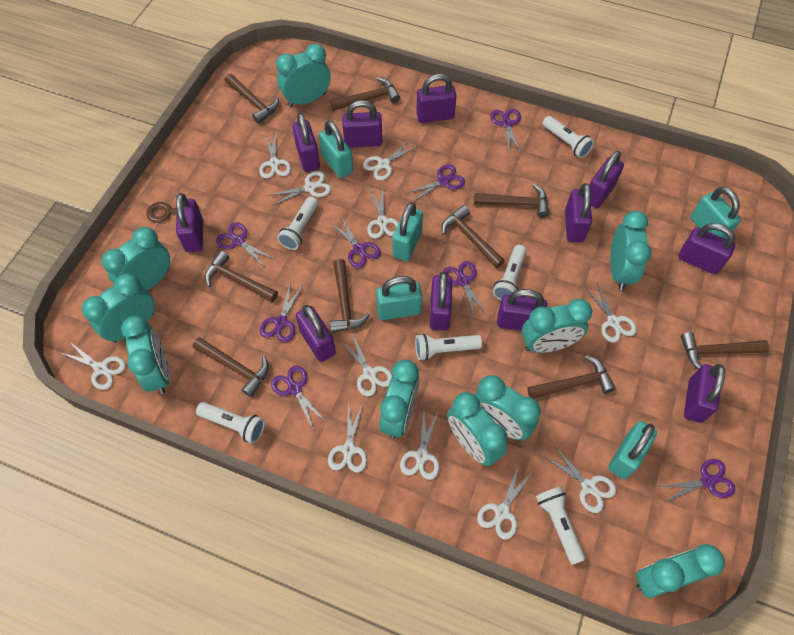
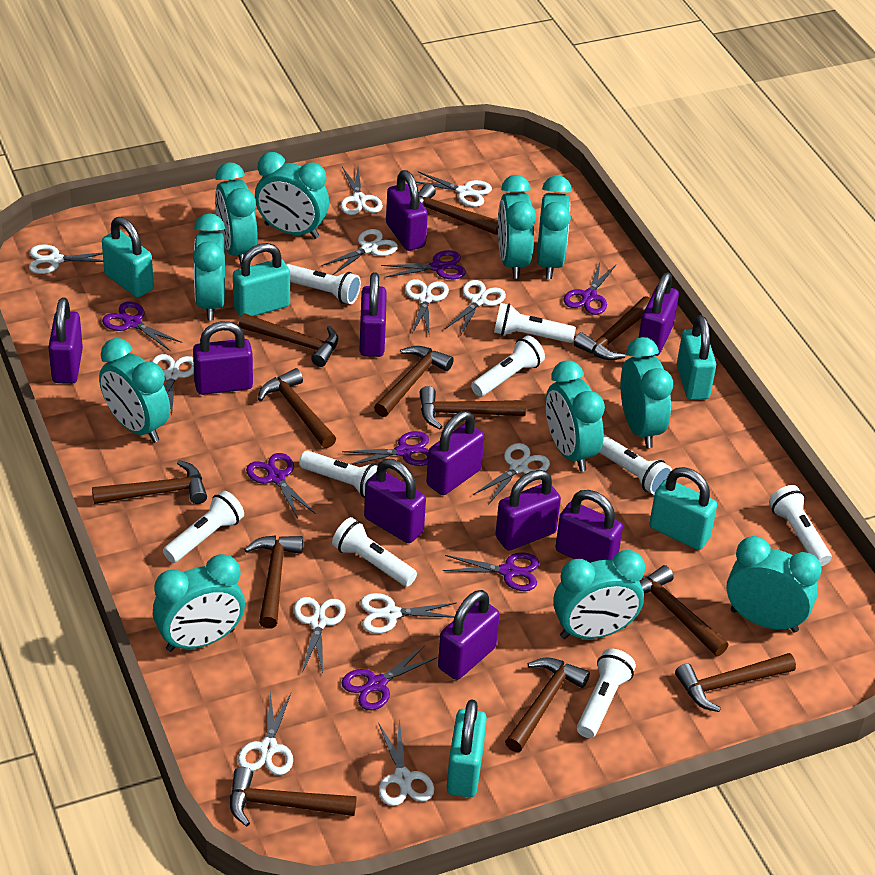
brown hammer: 9 -> 12
brown key: 1 -> 0
purple padlock: 11 -> 10
purple scissors: 8 -> 7
turquoise clock: 10 -> 11
white flashlight: 6 -> 9
white scissors: 11 -> 12

